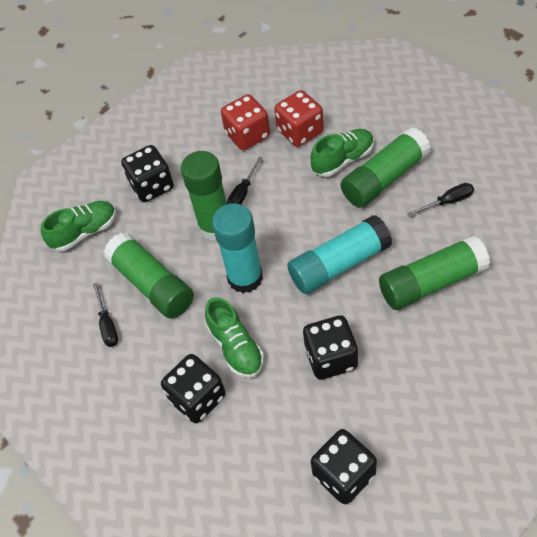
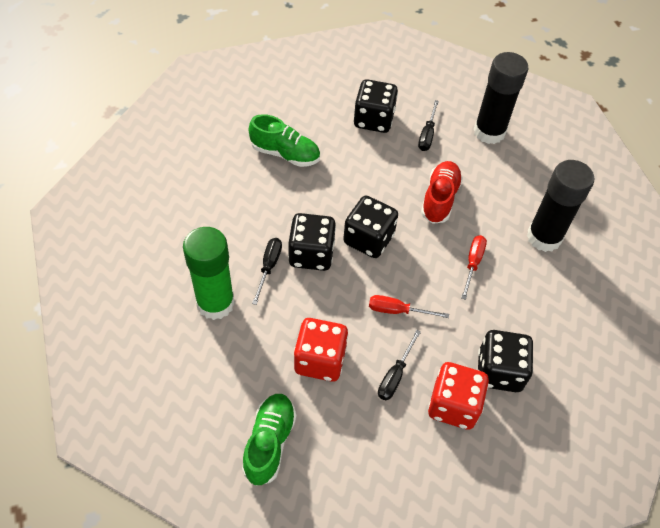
black glue stick: 0 -> 2
green glue stick: 4 -> 1
green shoe: 3 -> 2
red screwdriver: 0 -> 2
red shoe: 0 -> 1
turquoise glue stick: 2 -> 0

